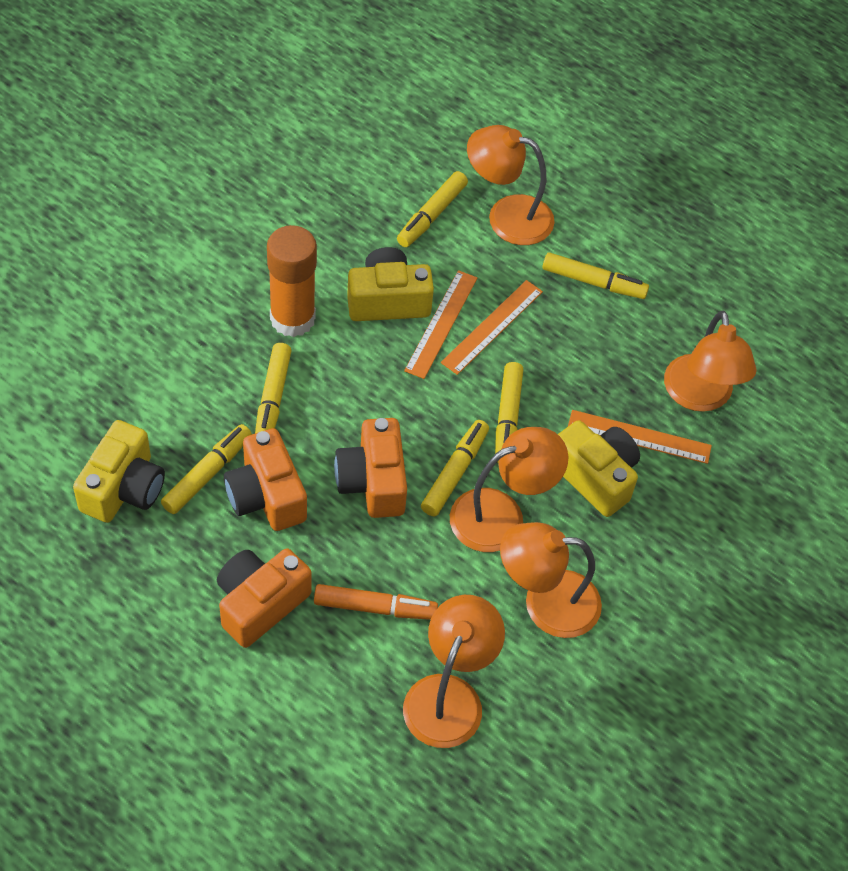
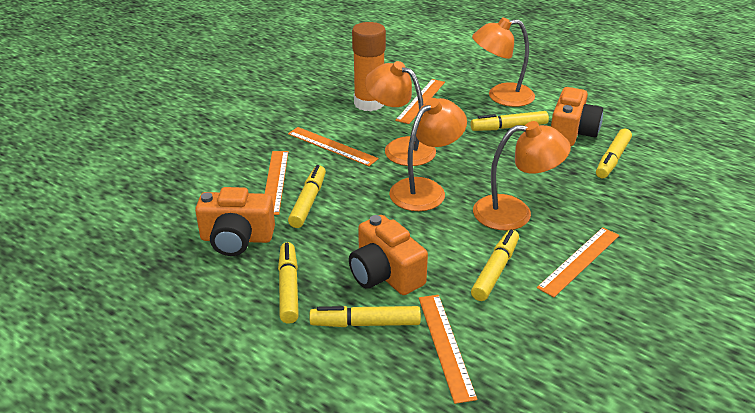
orange lamp: 5 -> 4
orange marker: 1 -> 0
orange ruler: 3 -> 5
yellow camera: 3 -> 0

